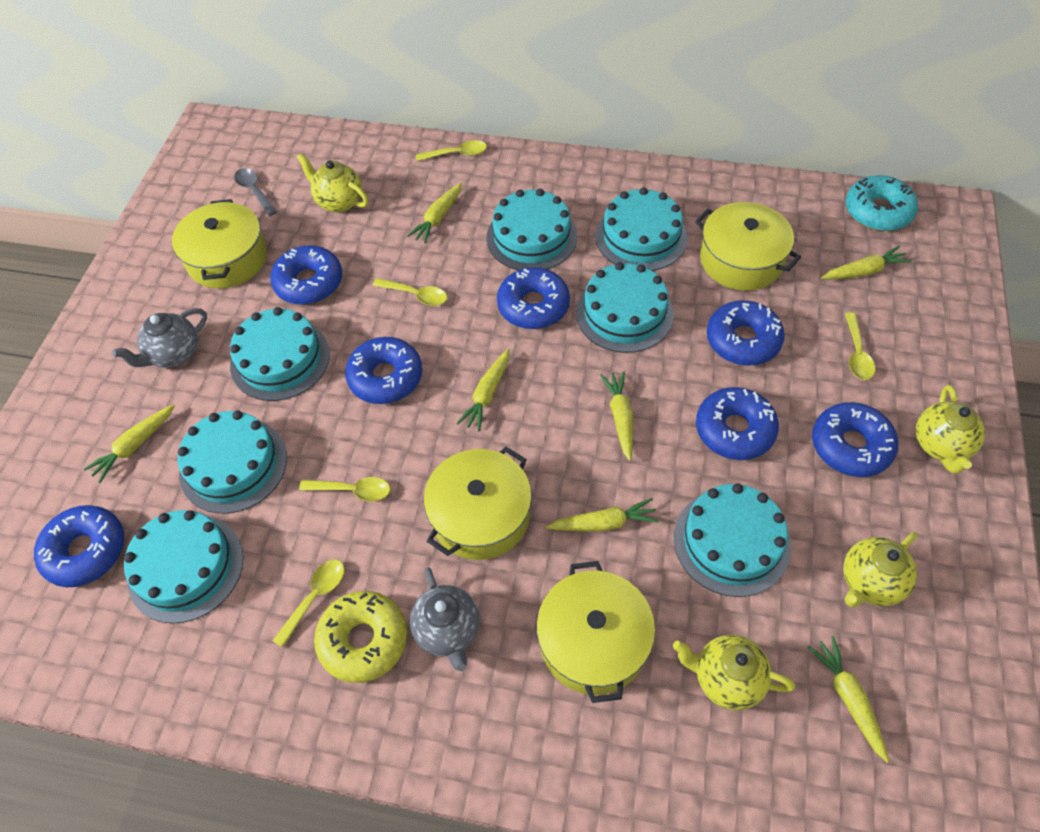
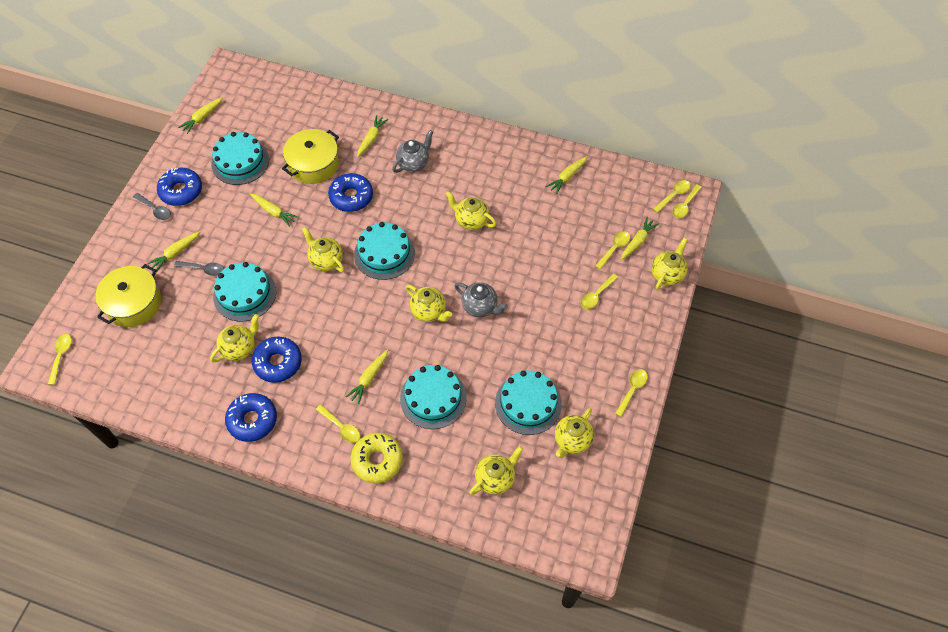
blue donut: 7 -> 4
grey spoon: 1 -> 2
turquoise cake: 7 -> 5
turquoise donut: 1 -> 0
yellow pot: 4 -> 2
yellow spoon: 5 -> 7
yellow teapot: 4 -> 7

